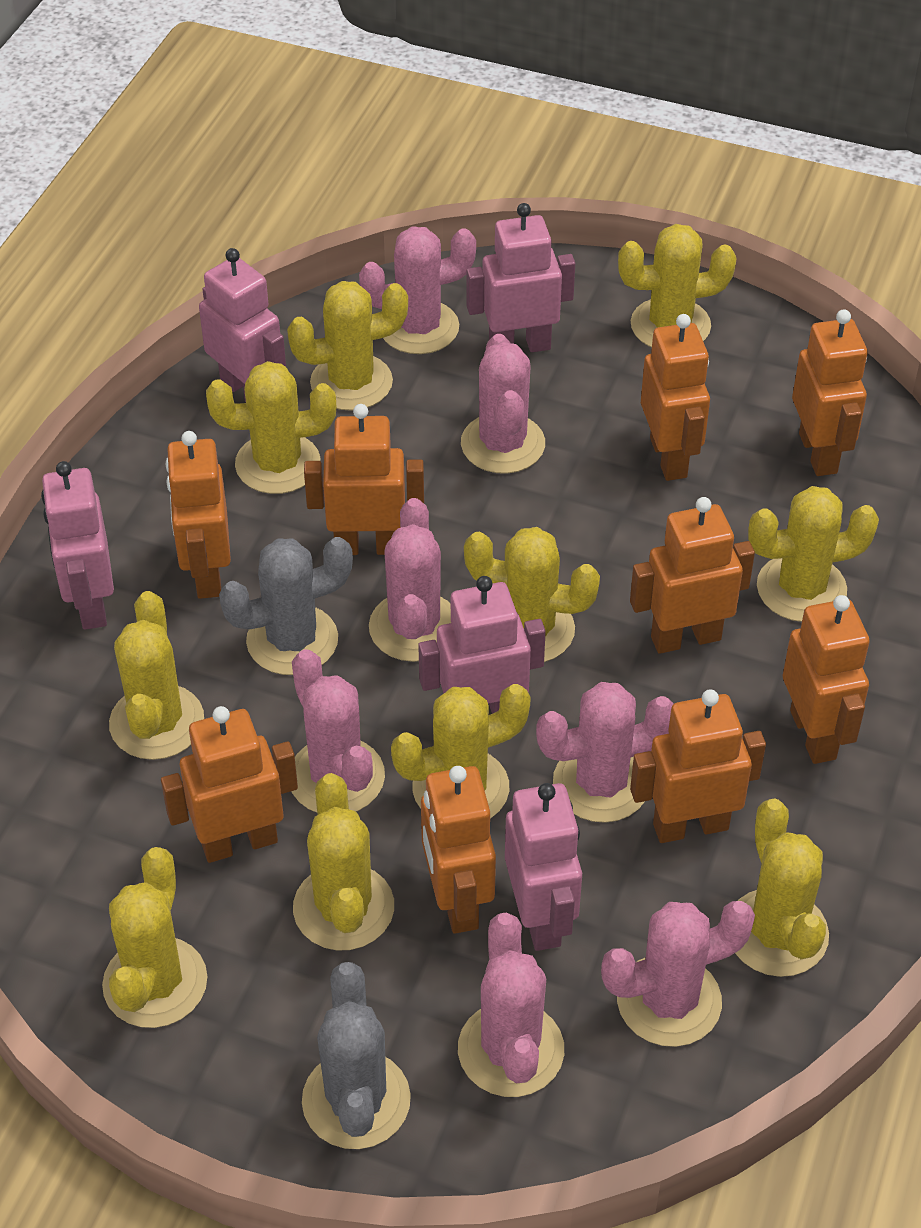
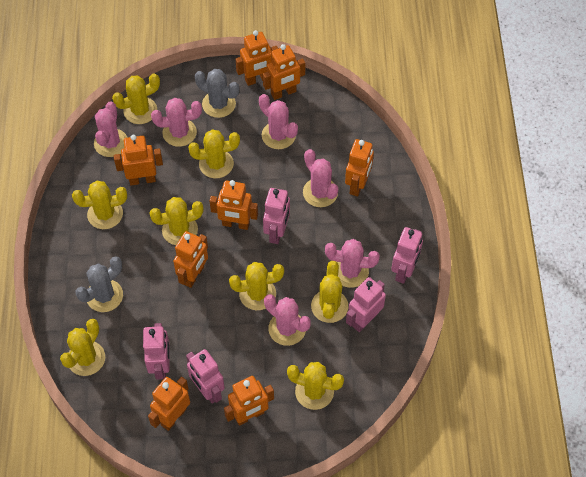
orange robot: 9 -> 8
pink cactus: 7 -> 6
yellow cactus: 10 -> 8

